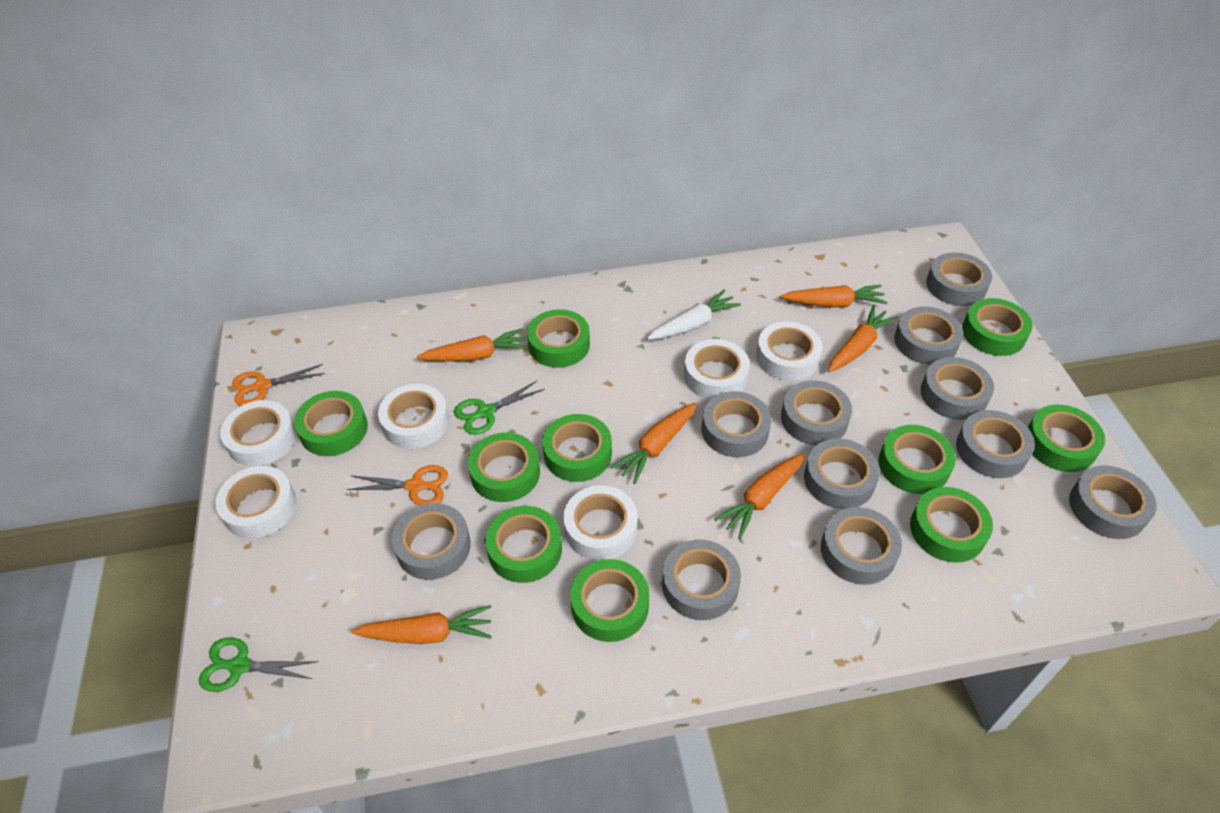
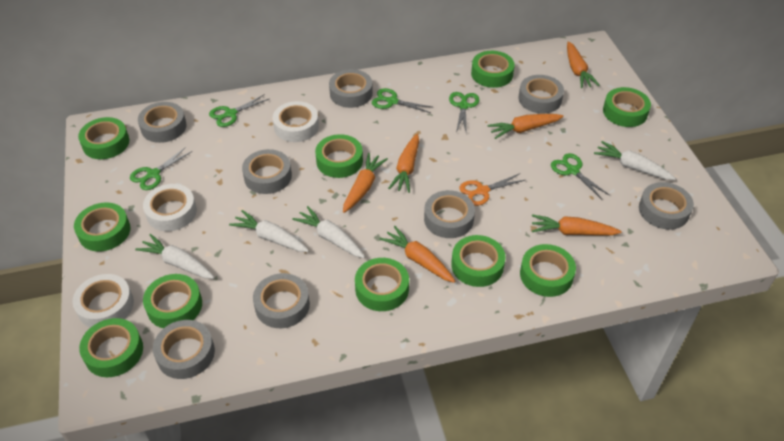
green scissors: 2 -> 5
grey tape: 11 -> 8
orange scissors: 2 -> 1
white carrot: 1 -> 4
white tape: 6 -> 3

